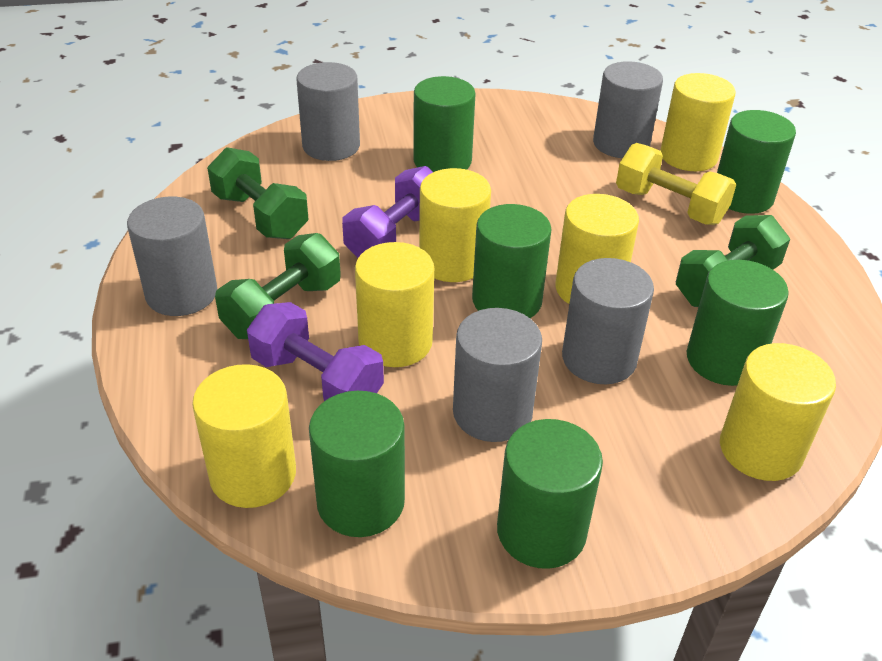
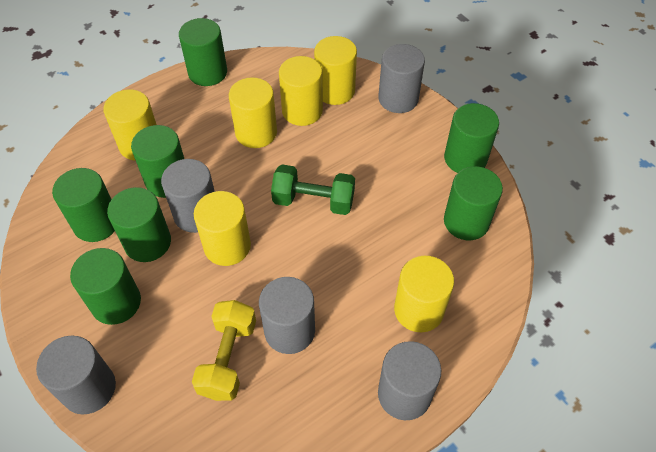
green cylinder: 6 -> 7
green dumbbell: 3 -> 1
purple dumbbell: 2 -> 0

